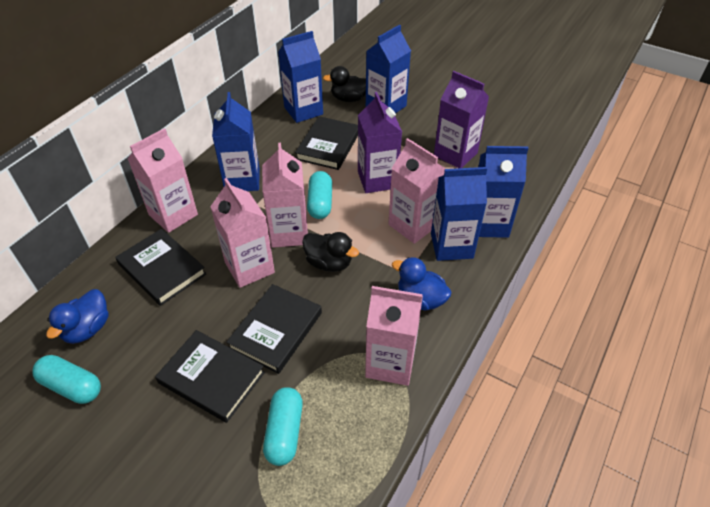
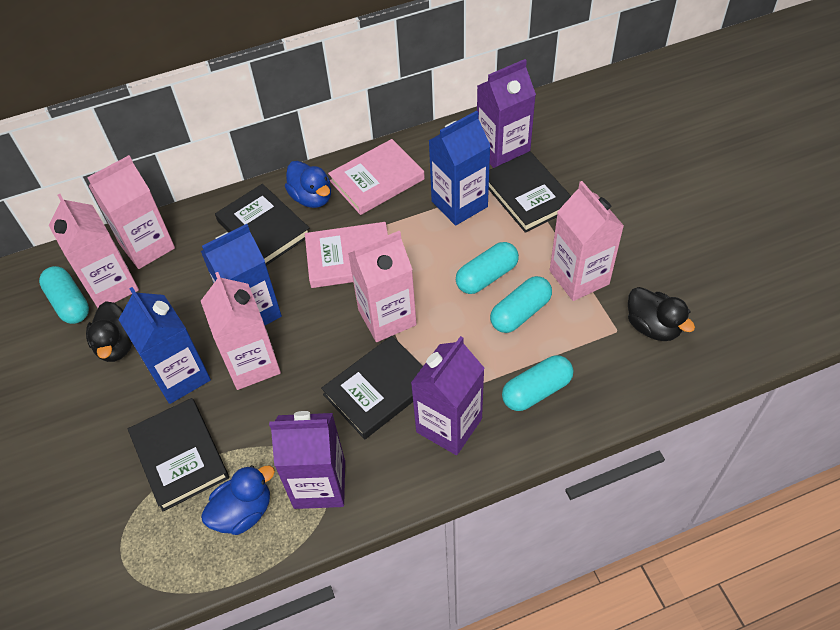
blue carton: 5 -> 3
pink book: 0 -> 2
purple carton: 2 -> 3
turquoise capsule: 3 -> 4

